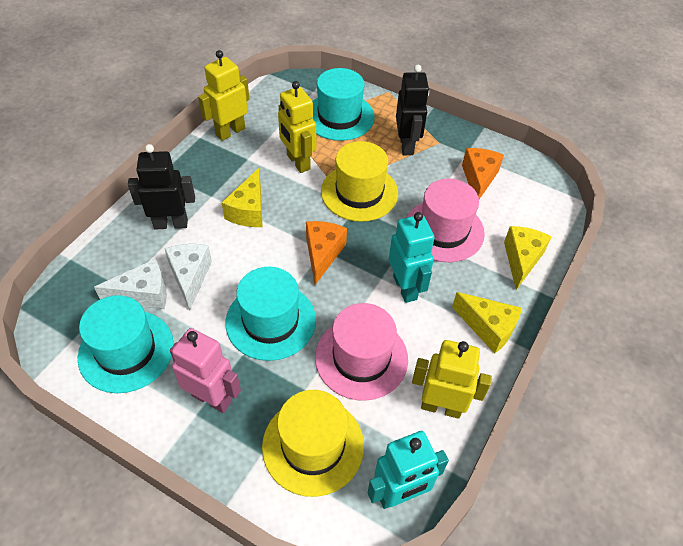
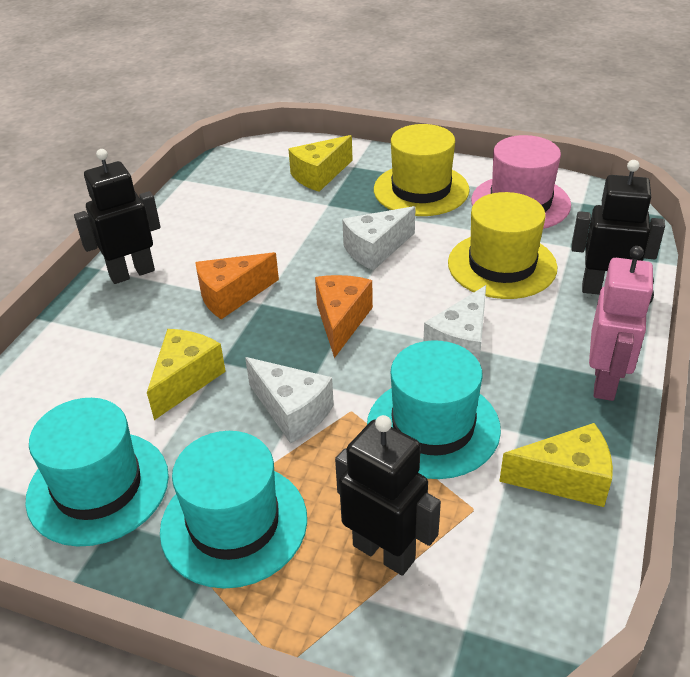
black robot: 2 -> 3
pink hat: 2 -> 1
turquoise robot: 2 -> 0
white cheese: 2 -> 3
yellow robot: 3 -> 0

